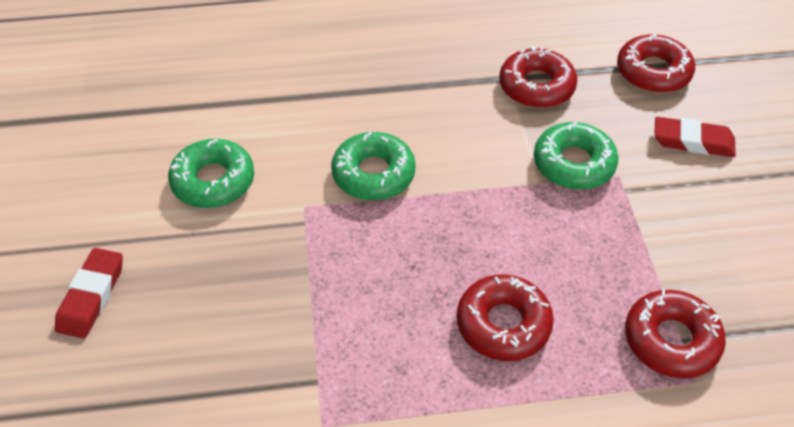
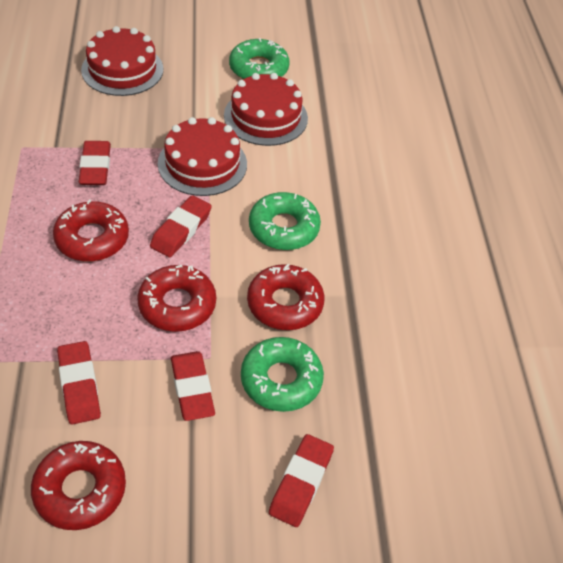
red cake: 0 -> 3
red eraser: 2 -> 5

